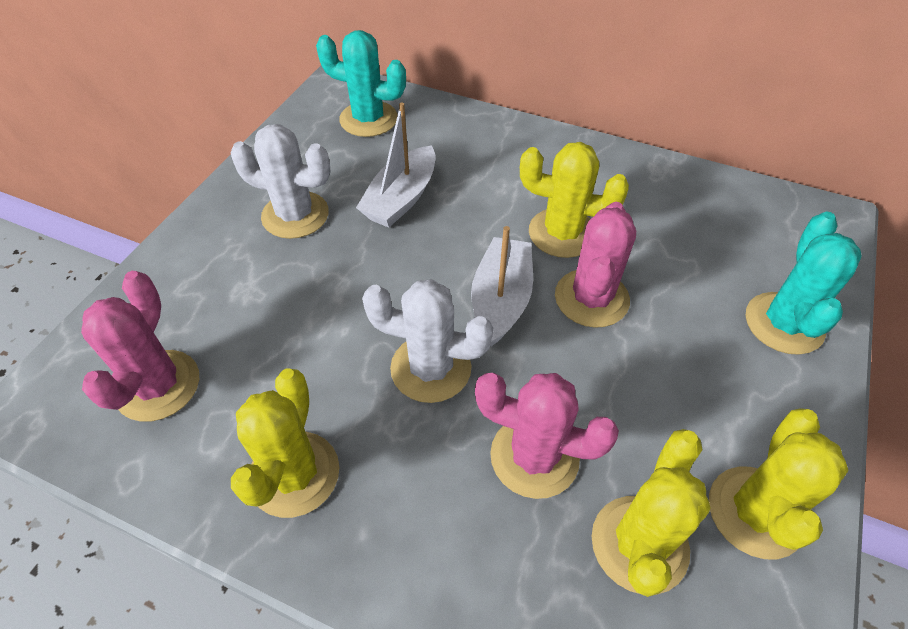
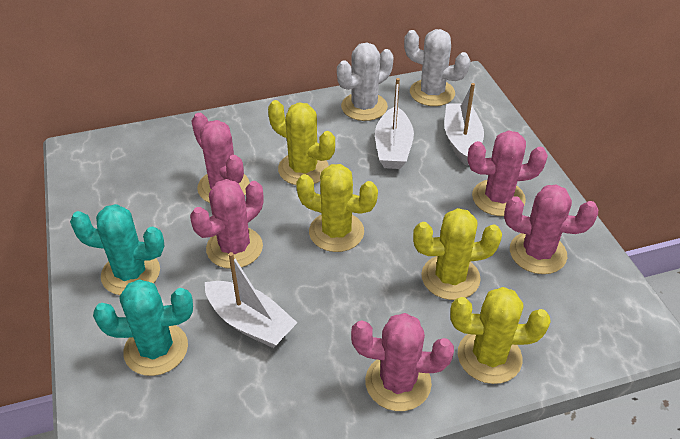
pink cactus: 3 -> 5
white boat: 2 -> 3

